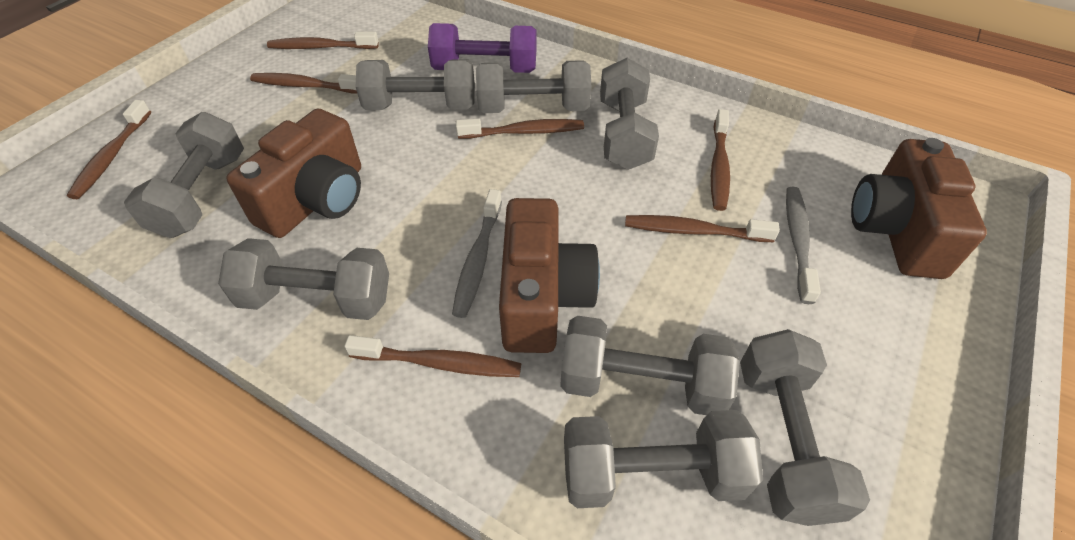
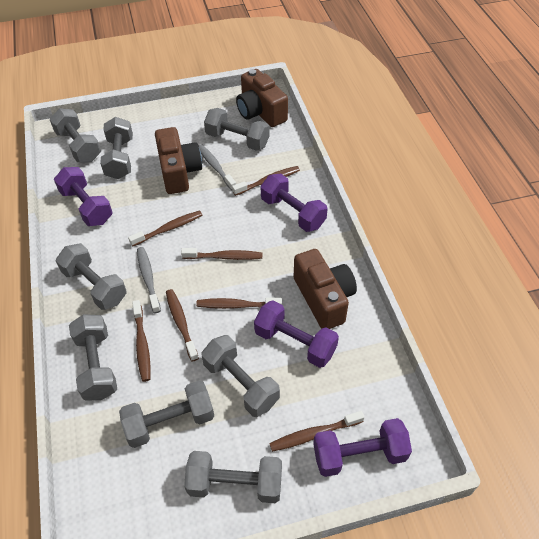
purple dumbbell: 1 -> 4

